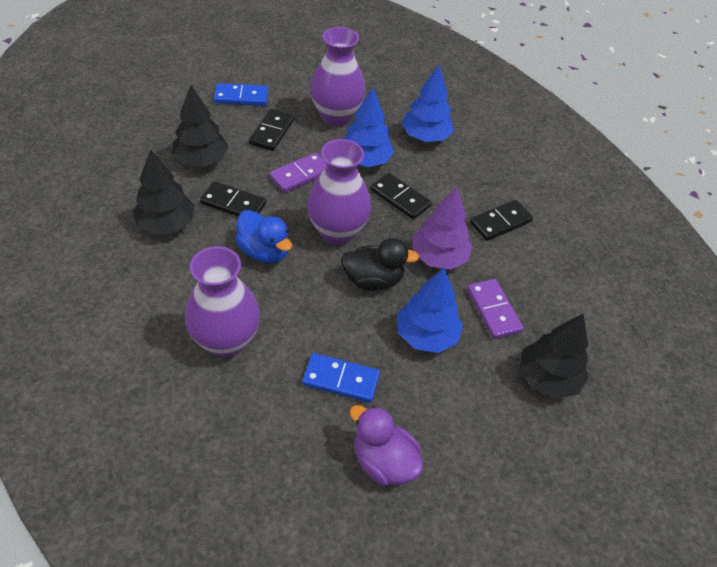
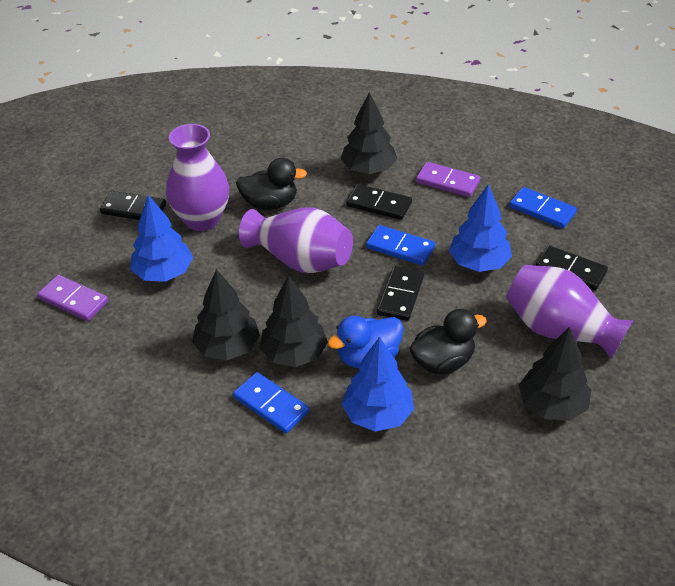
black duck: 1 -> 2
black tree: 3 -> 4
blue domino: 2 -> 3
purple duck: 1 -> 0
purple tree: 1 -> 0

